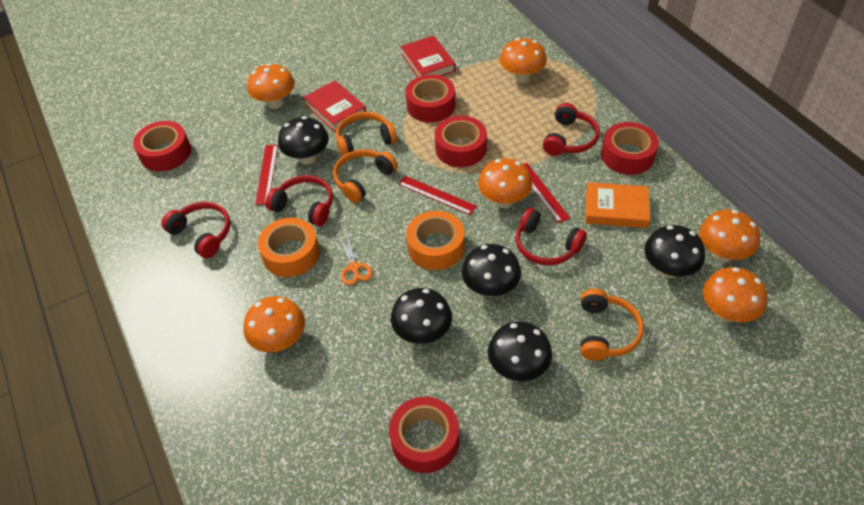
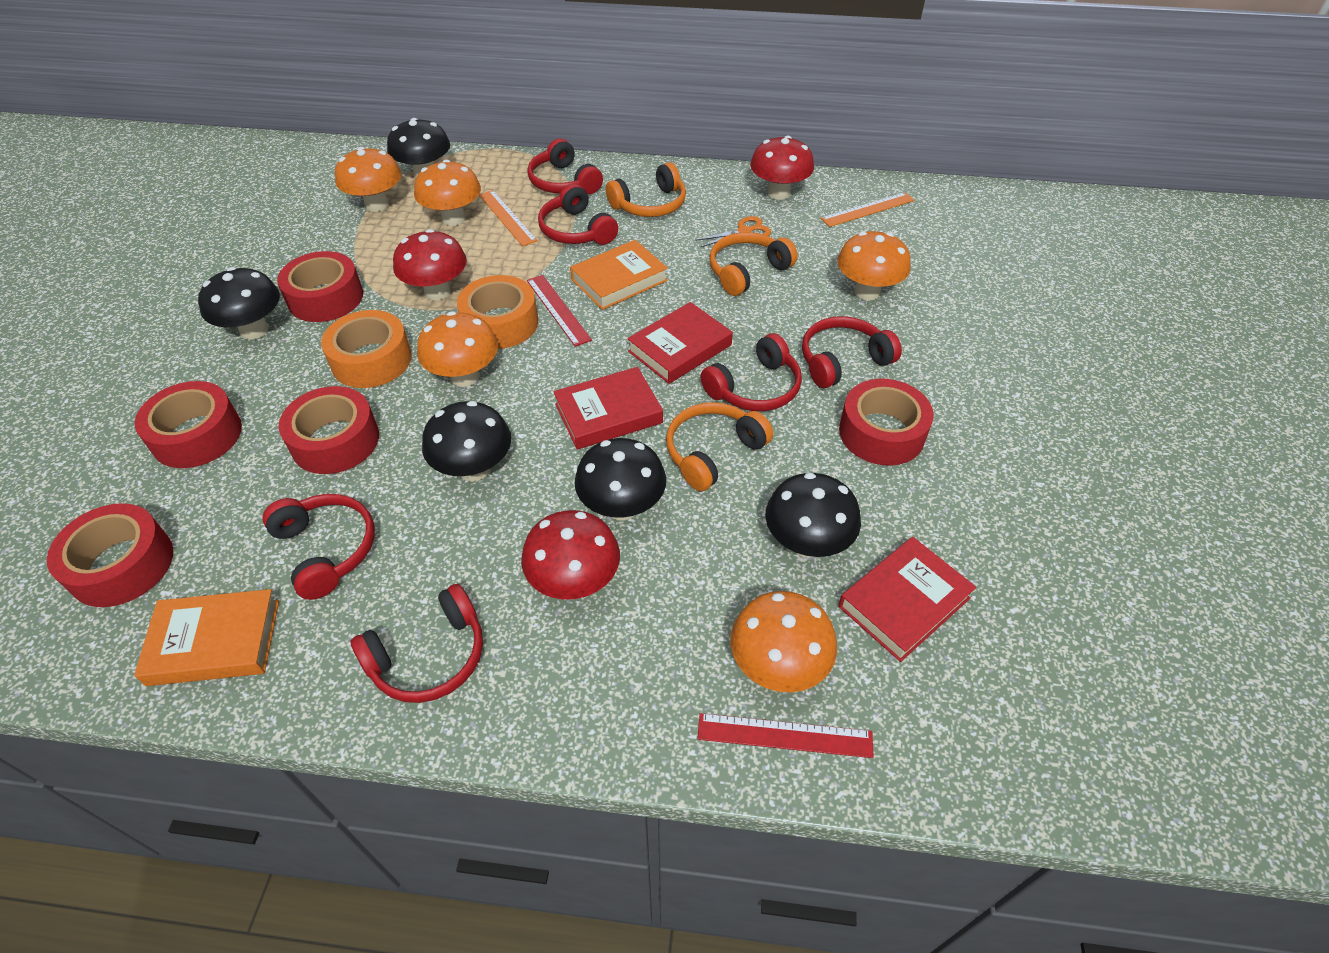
orange book: 1 -> 2
orange mushroom: 6 -> 5
orange ruler: 0 -> 2
red book: 2 -> 3
red headphones: 4 -> 6
red mushroom: 0 -> 3
red ruler: 3 -> 2

